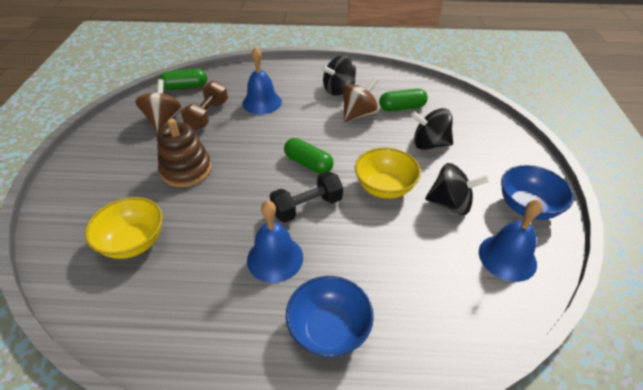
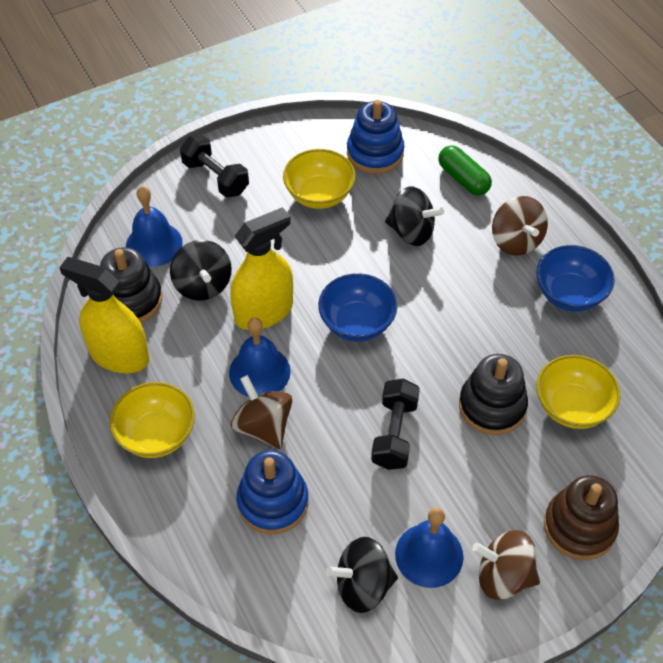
black dumbbell: 1 -> 2
black stacking toy: 0 -> 2
blue stacking toy: 0 -> 2
brown dumbbell: 1 -> 0
brown spinning top: 2 -> 3
green capsule: 3 -> 1
yellow bowl: 2 -> 3
yellow spray bottle: 0 -> 2

